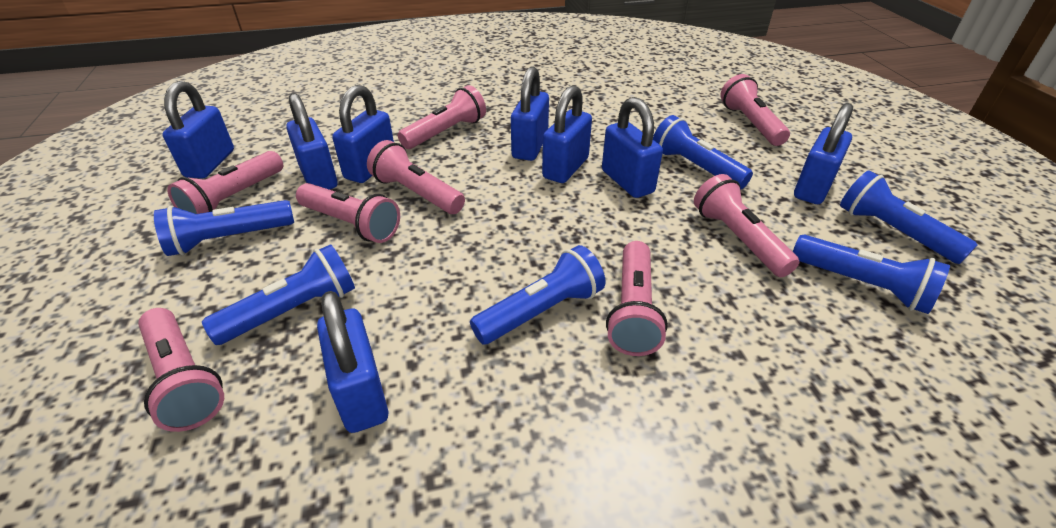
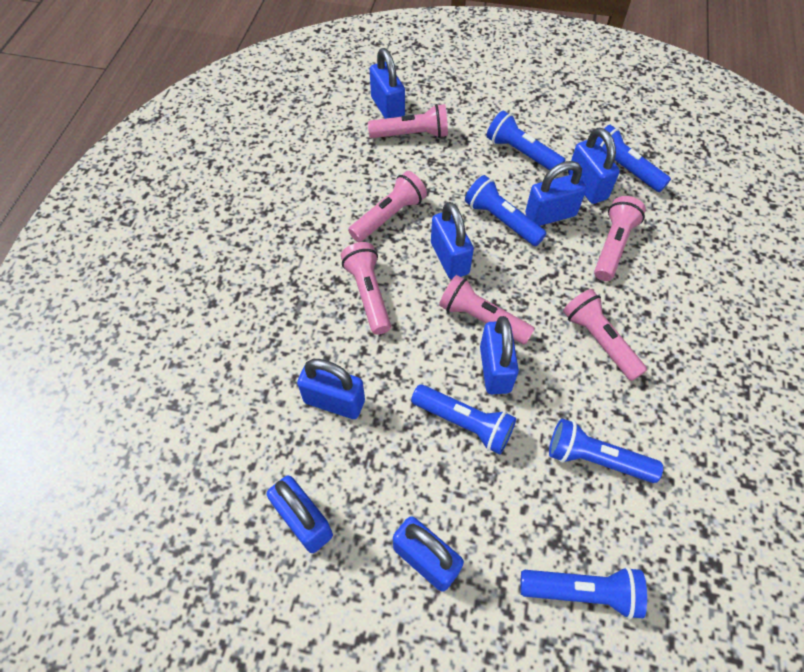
pink flashlight: 8 -> 6

